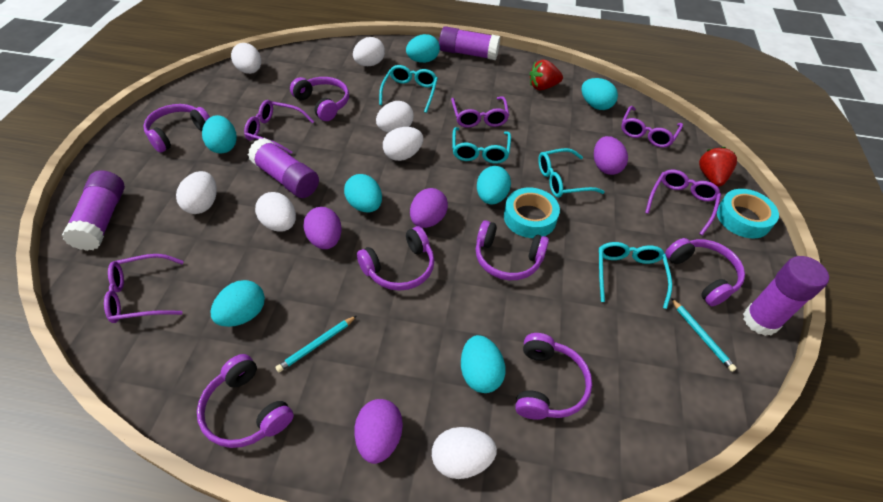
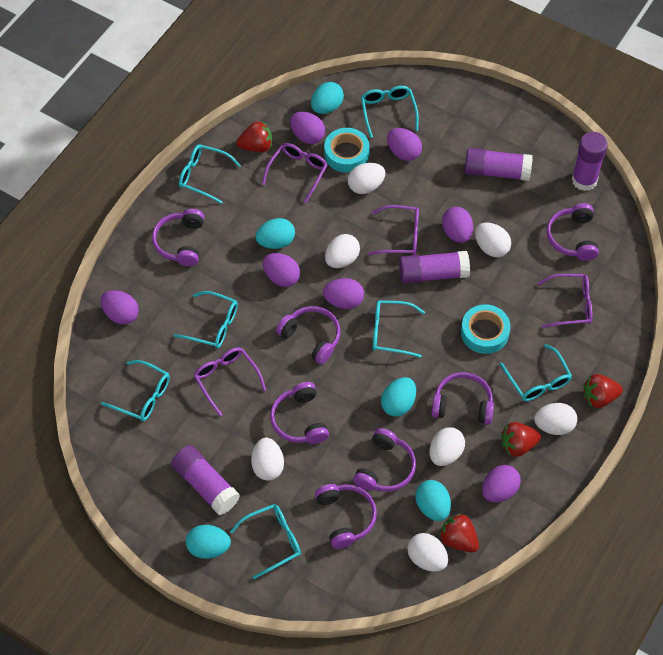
purple egg: 4 -> 7
purple glasses: 5 -> 4
red strawberry: 2 -> 4
turquoise egg: 7 -> 5
turquoise glasses: 4 -> 7
turquoise pencil: 2 -> 0

